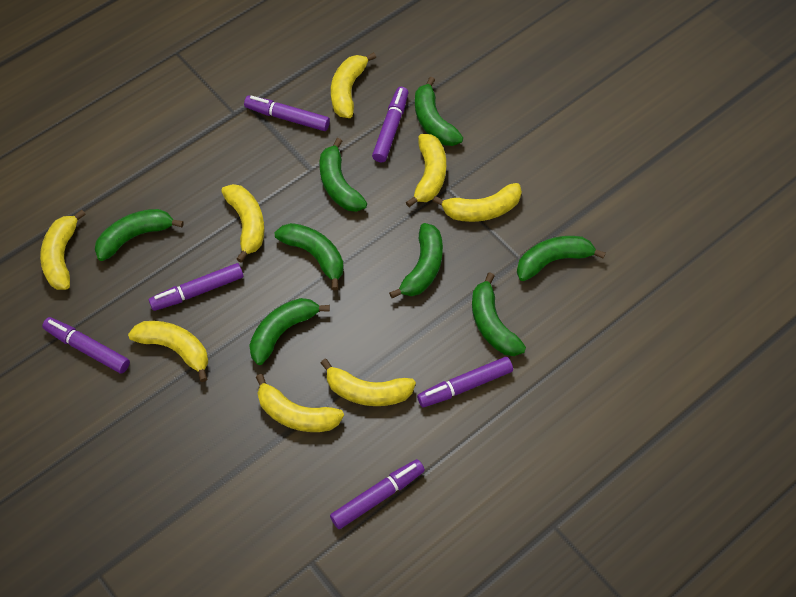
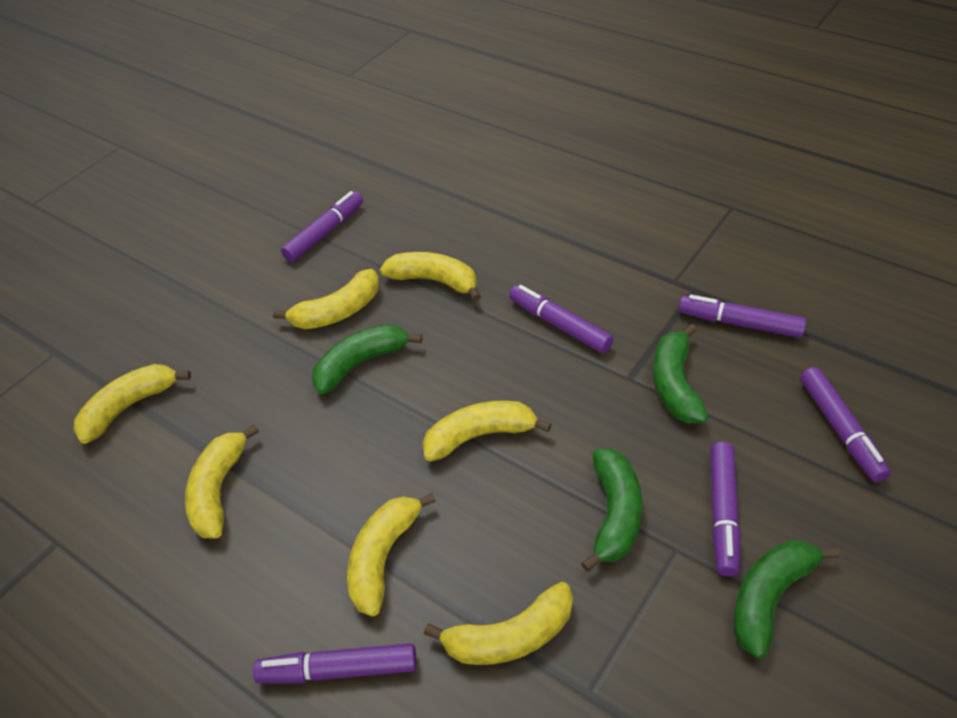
green banana: 8 -> 4
yellow banana: 8 -> 7

